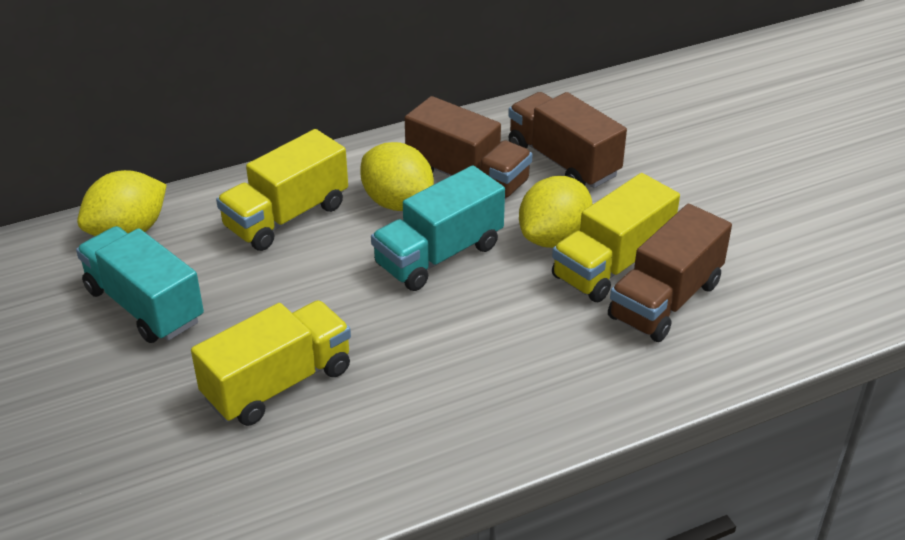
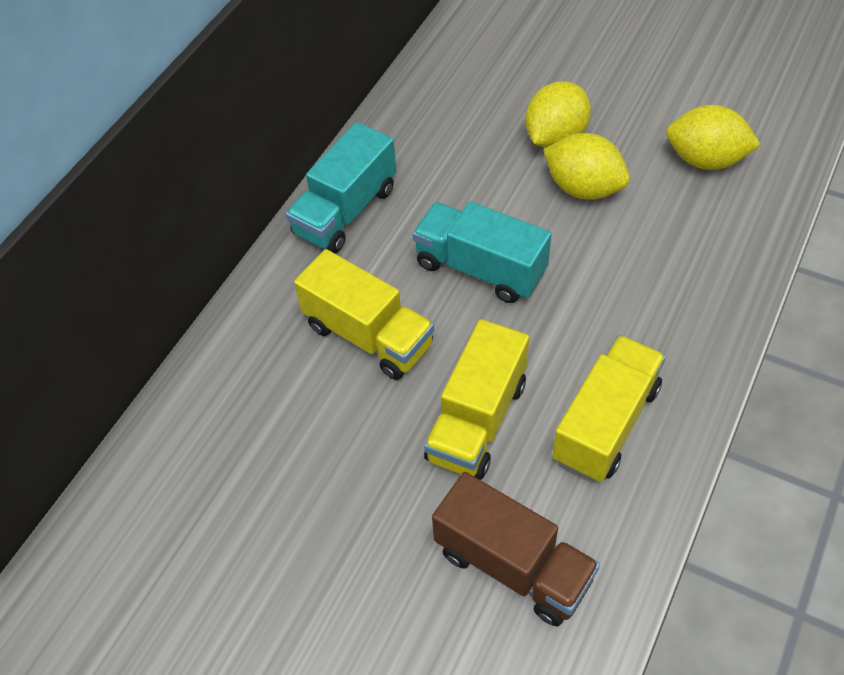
brown truck: 3 -> 1

